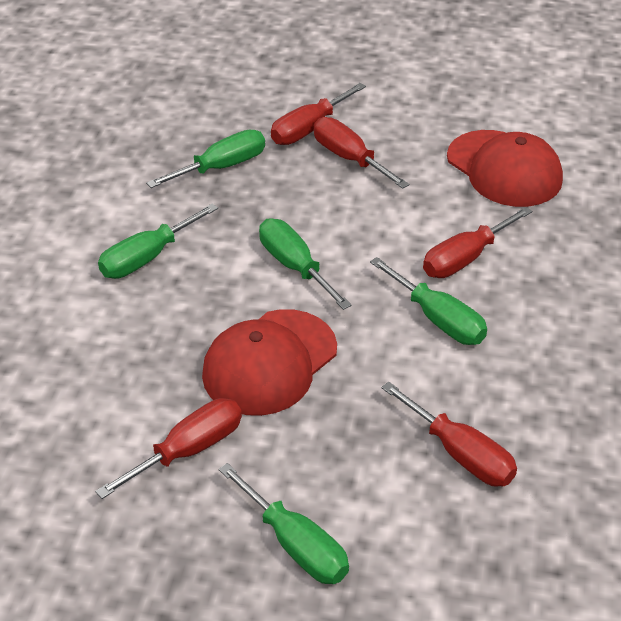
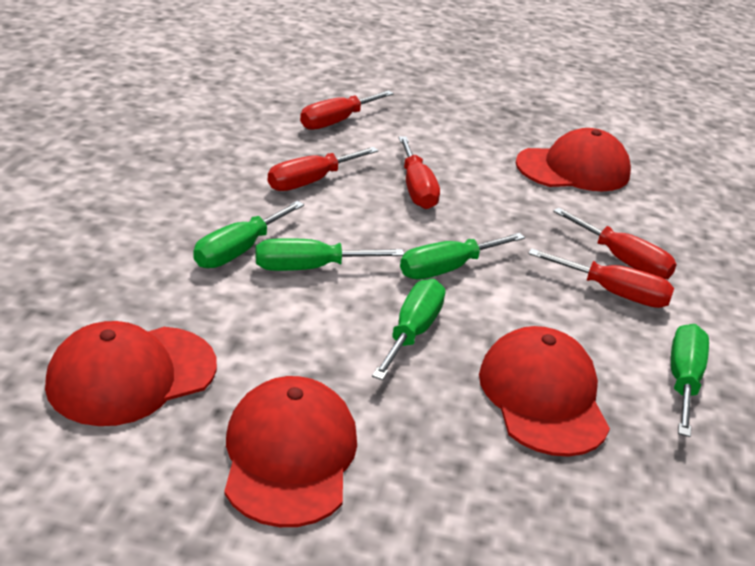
red cap: 2 -> 4

